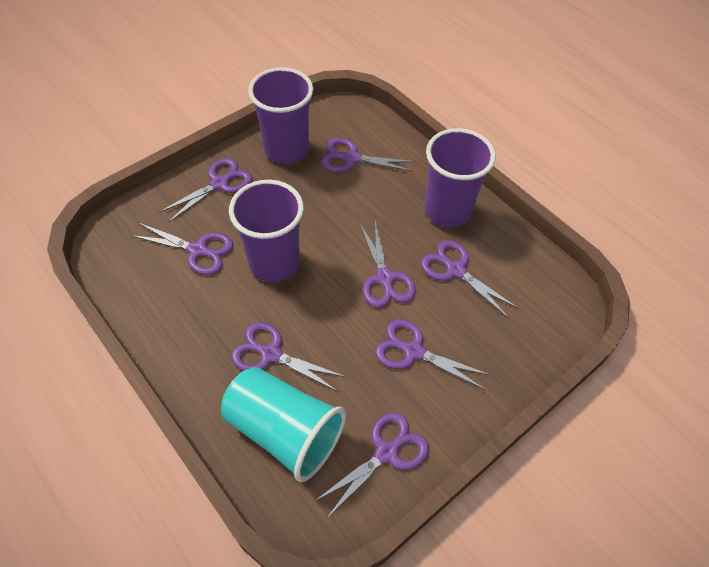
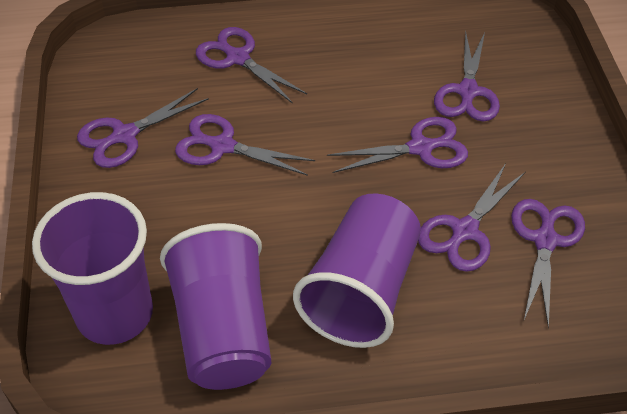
purple scissors: 8 -> 7
turquoise cup: 1 -> 0

